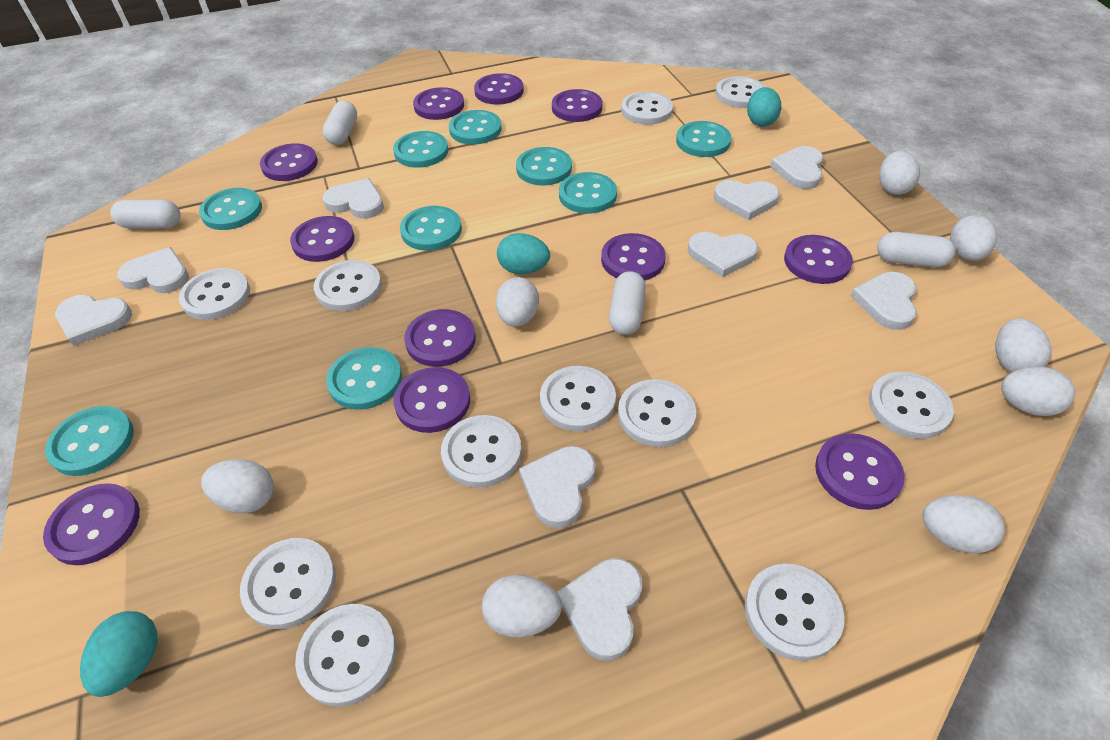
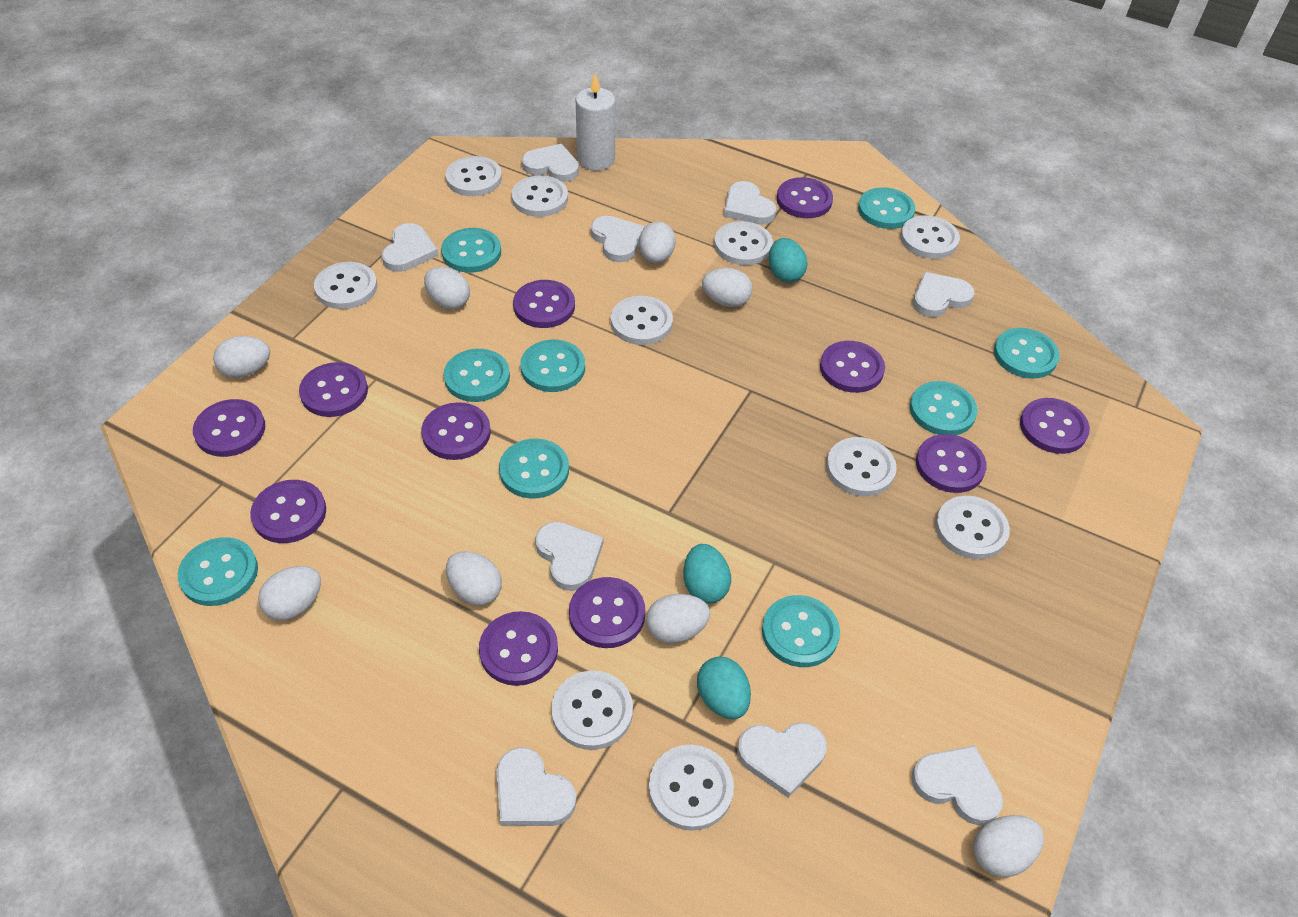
white button: 11 -> 10
white candle: 0 -> 1
white capsule: 4 -> 0

